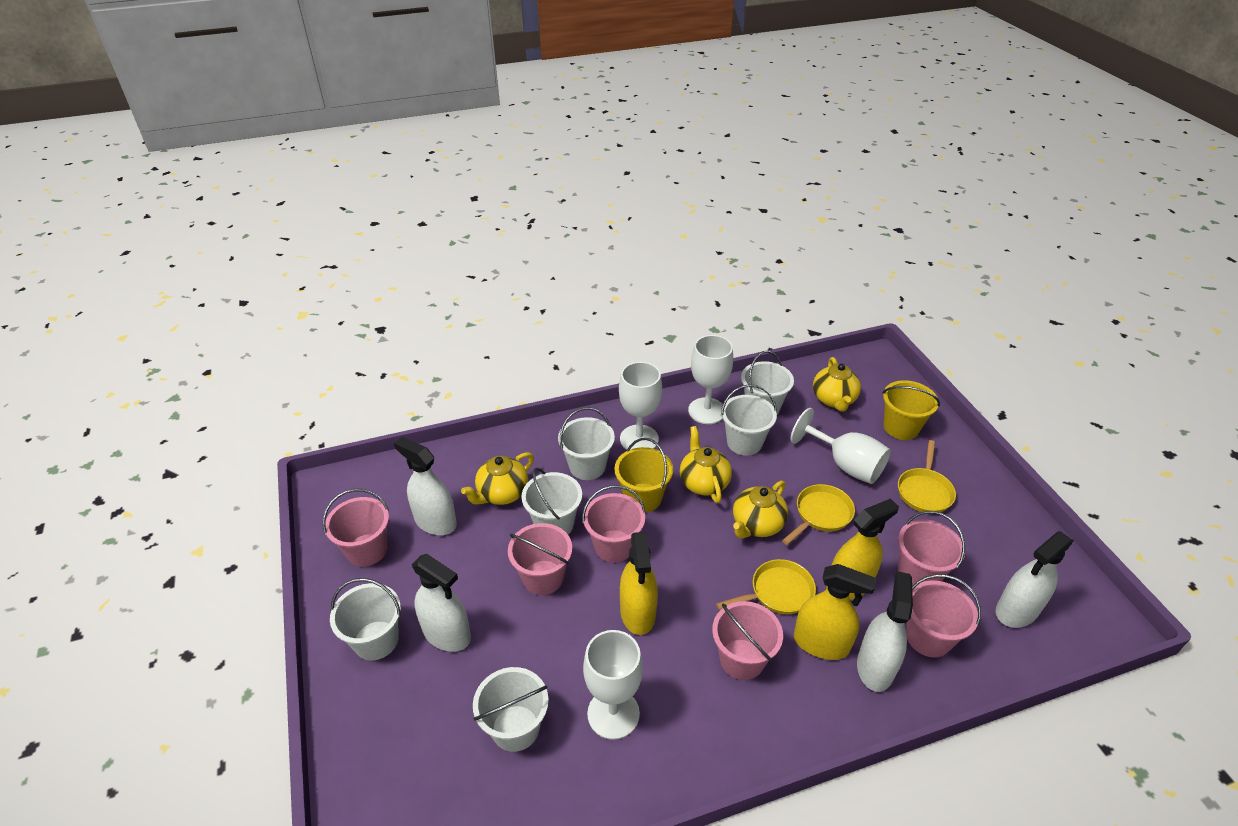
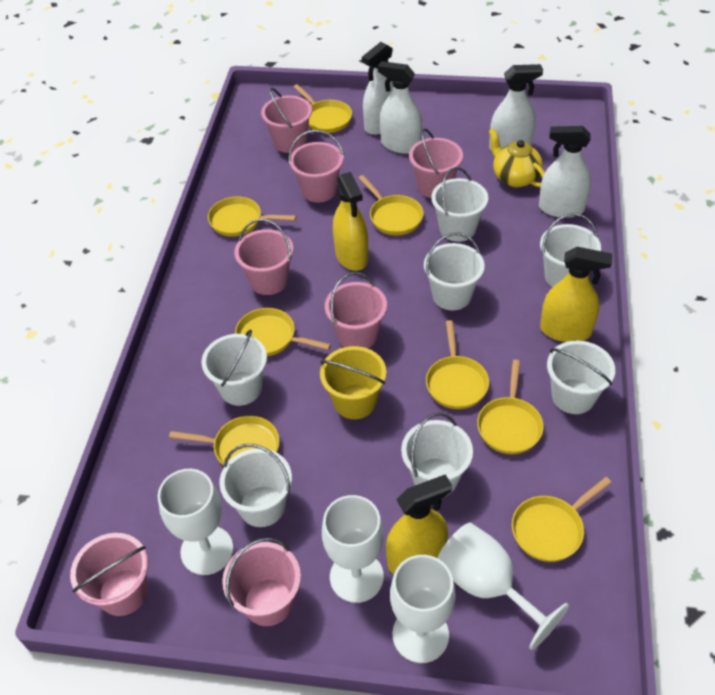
pink bucket: 6 -> 7
white bucket: 6 -> 7
yellow bucket: 2 -> 1
yellow pan: 3 -> 8
yellow teapot: 4 -> 1

